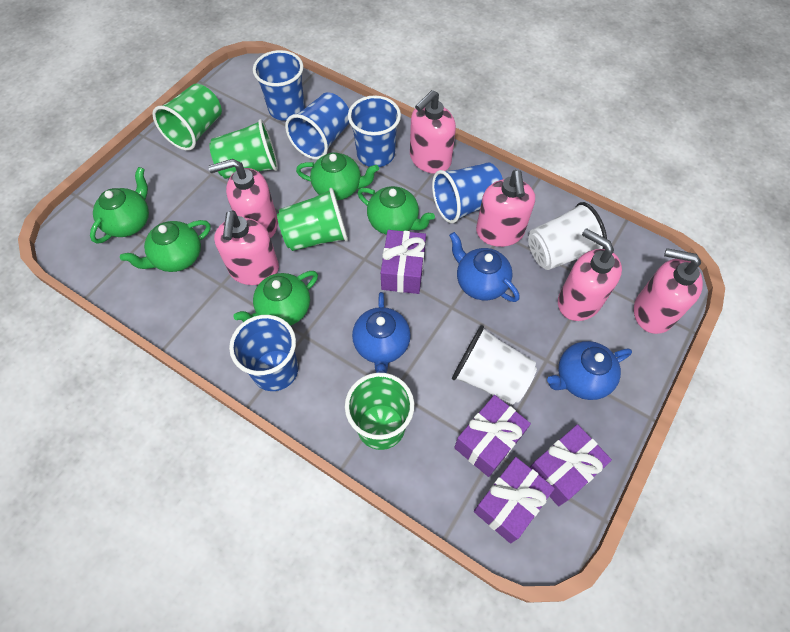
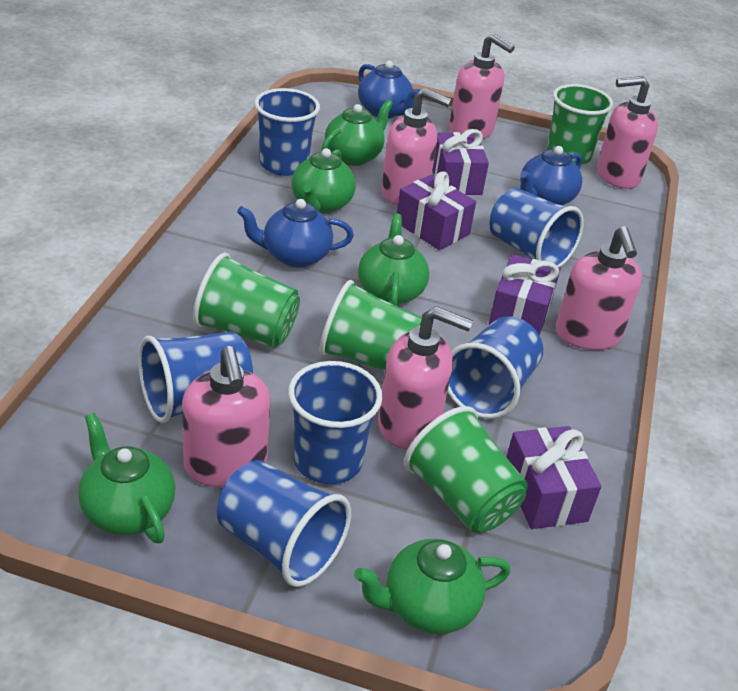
blue cup: 5 -> 6
white cup: 2 -> 0

